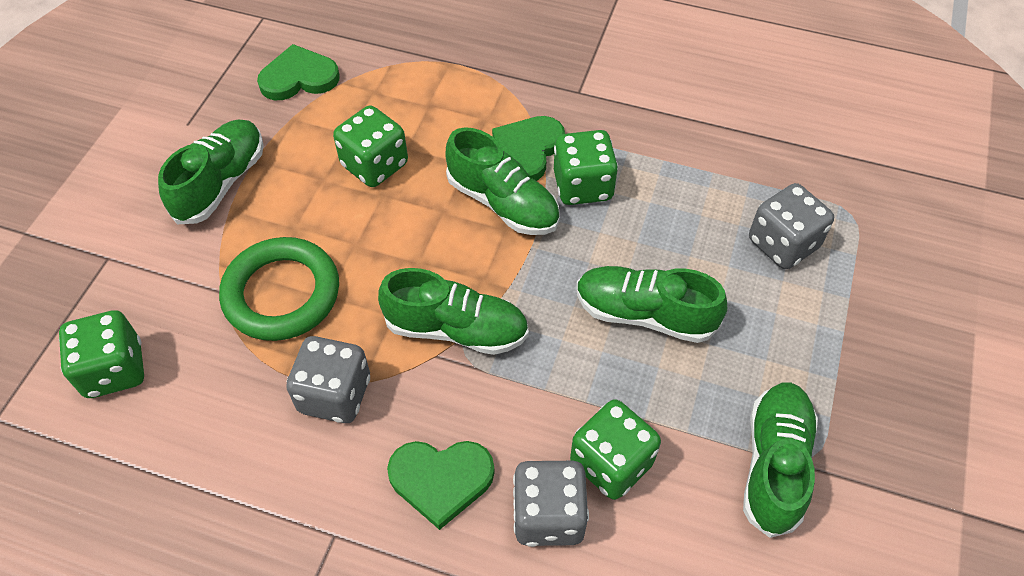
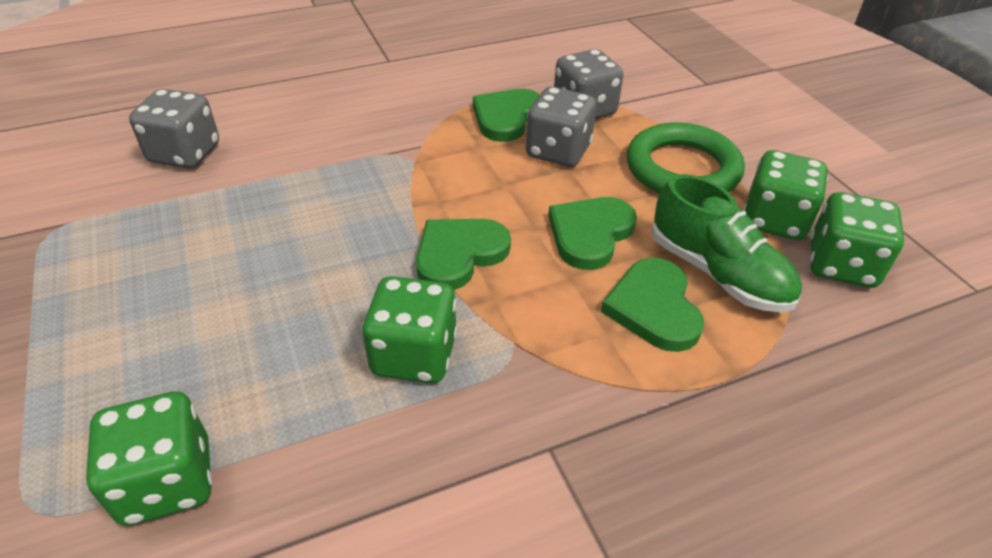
green heart: 3 -> 4
green shoe: 5 -> 1

